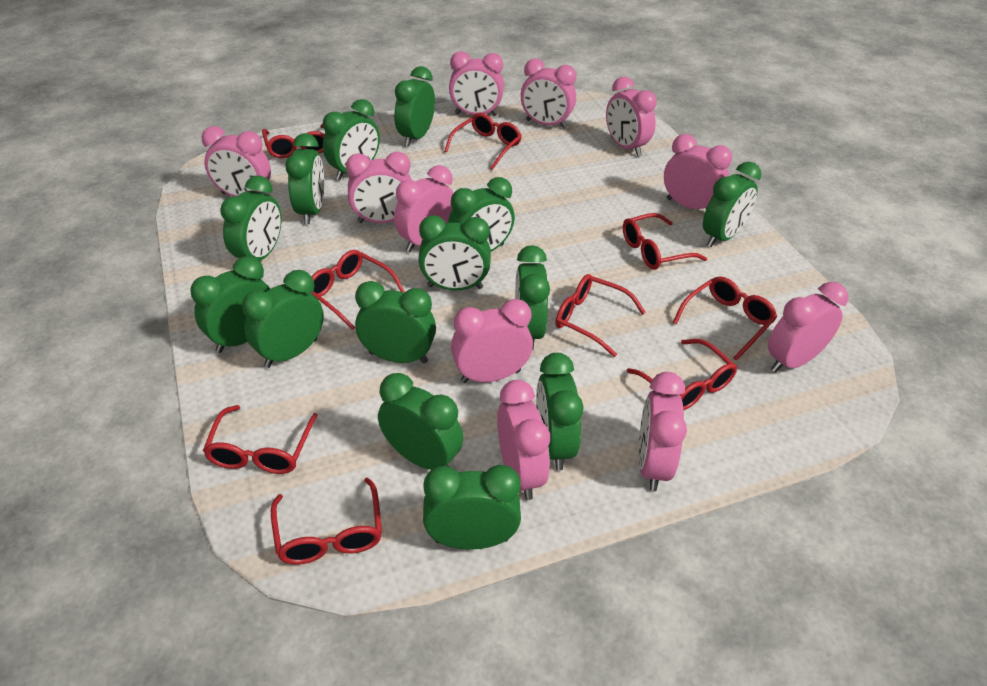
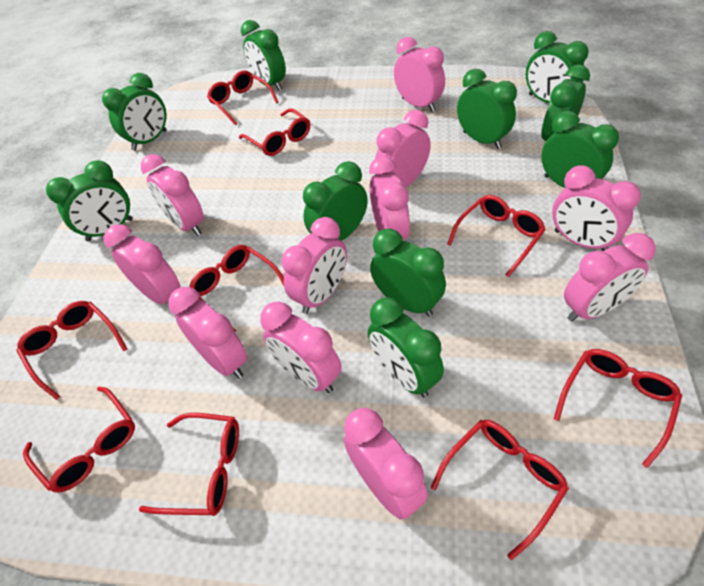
green clock: 14 -> 10

